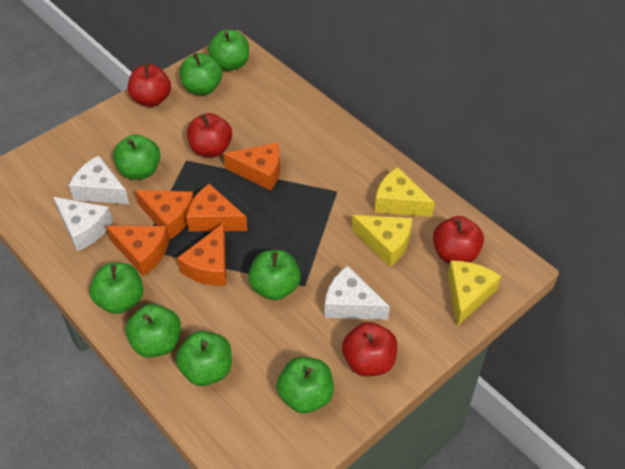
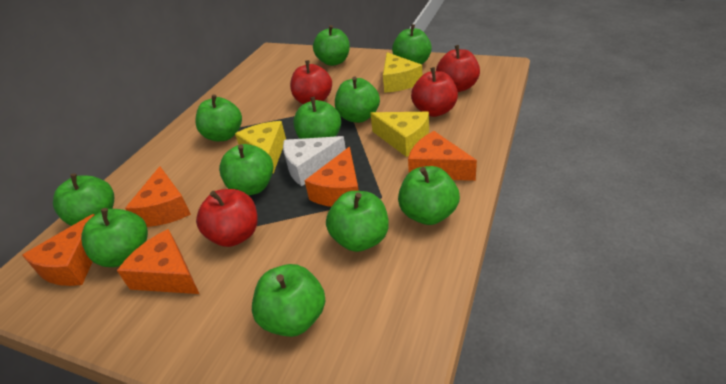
green apple: 8 -> 11
white cheese: 3 -> 1

